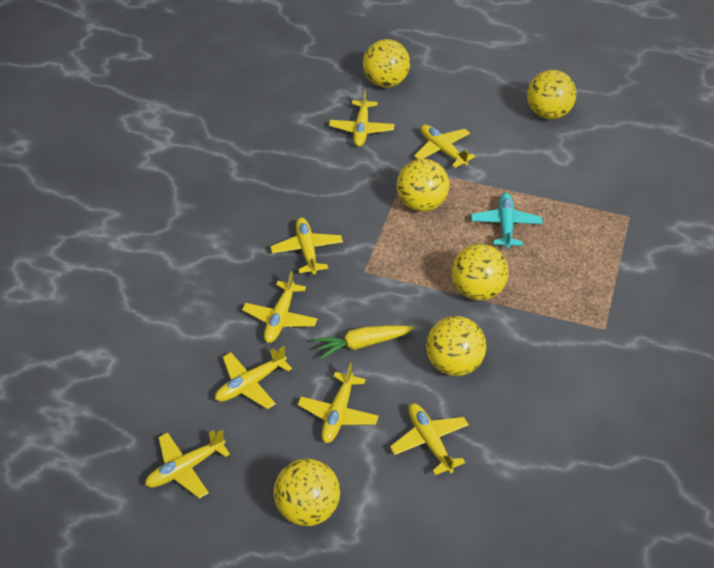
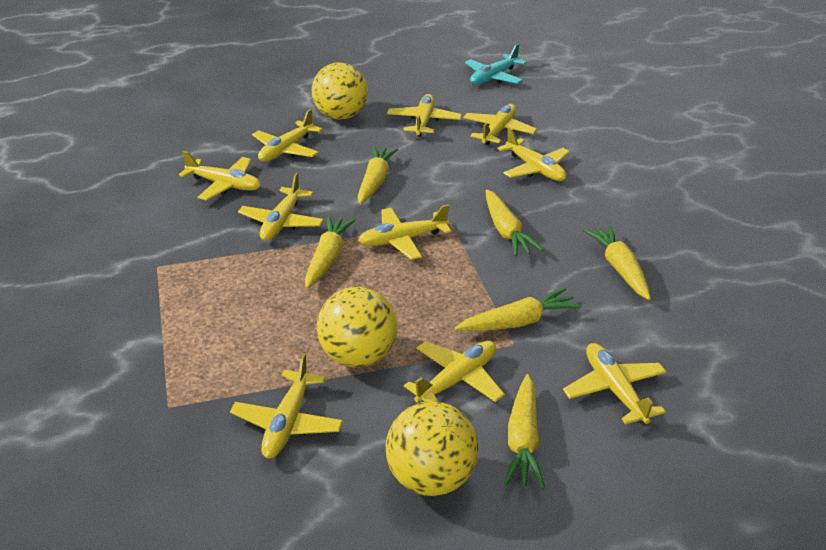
yellow ball: 6 -> 3
yellow carrot: 1 -> 6
yellow plane: 8 -> 10

